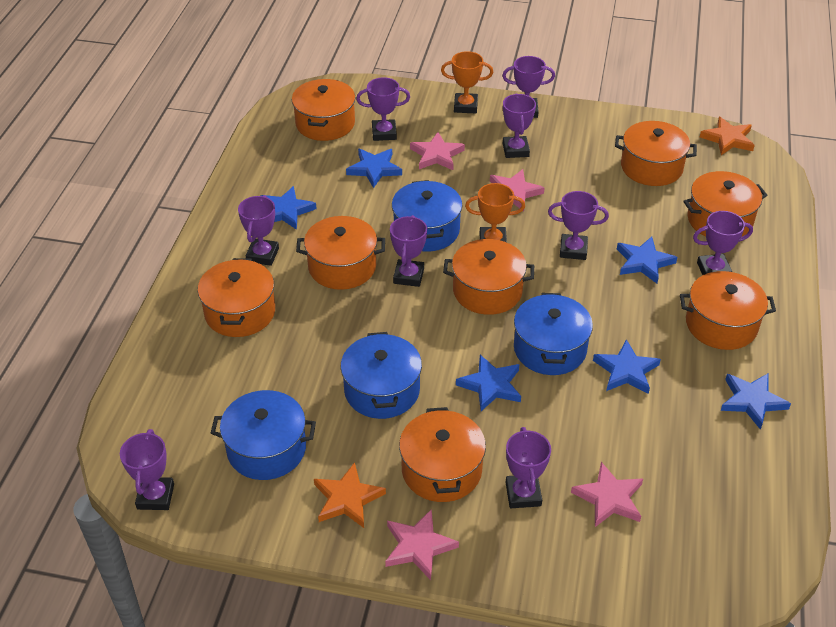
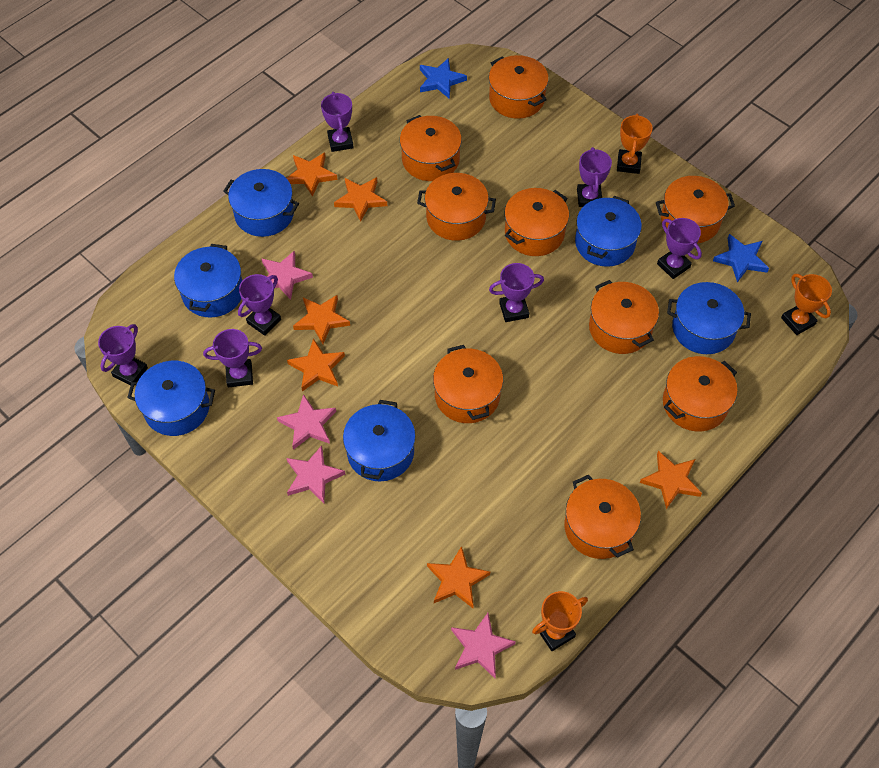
blue pot: 4 -> 6
blue star: 6 -> 2
orange pot: 8 -> 9
orange star: 2 -> 6
orange trophy: 2 -> 3
purple trophy: 9 -> 7

